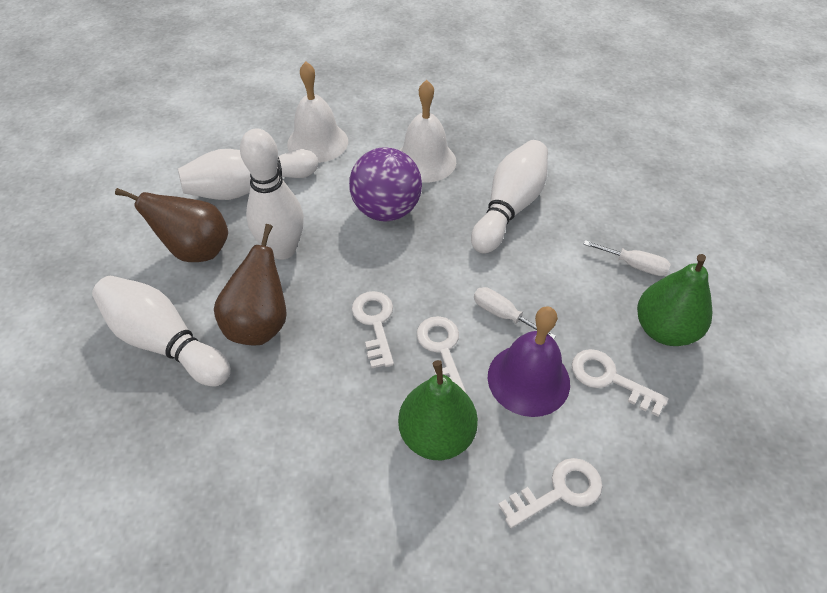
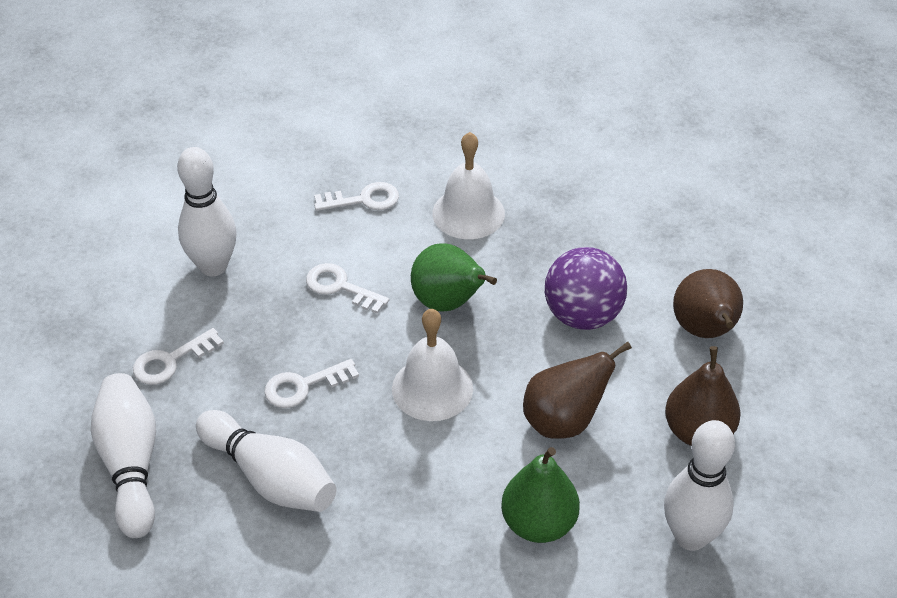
brown pear: 2 -> 3
purple bell: 1 -> 0
white screwdriver: 2 -> 0

